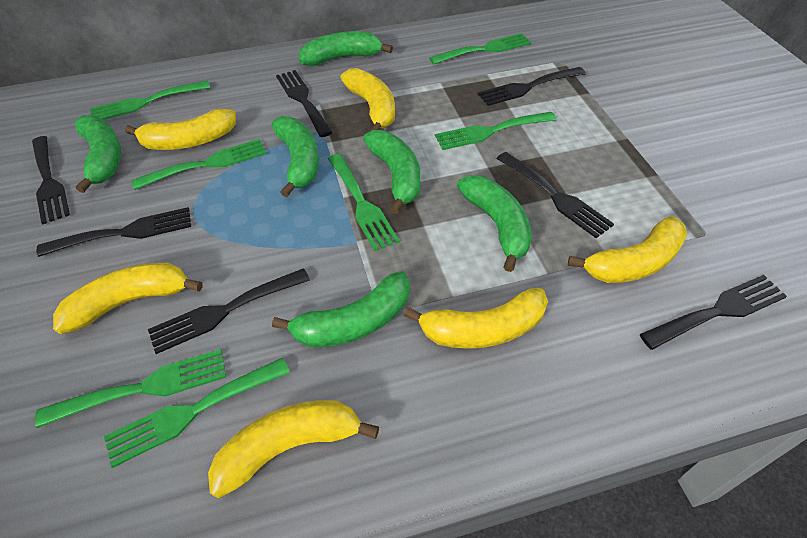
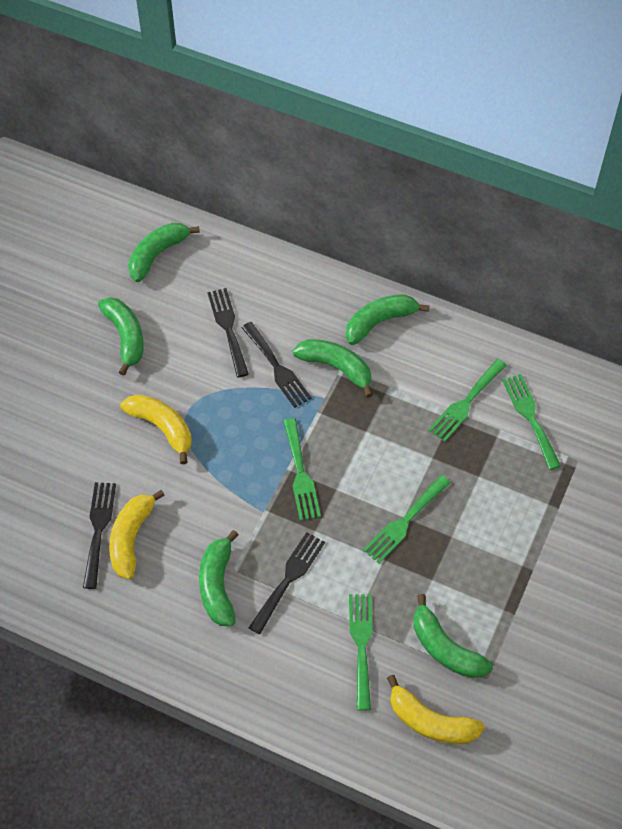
black fork: 7 -> 4
green fork: 7 -> 5
yellow banana: 6 -> 3

